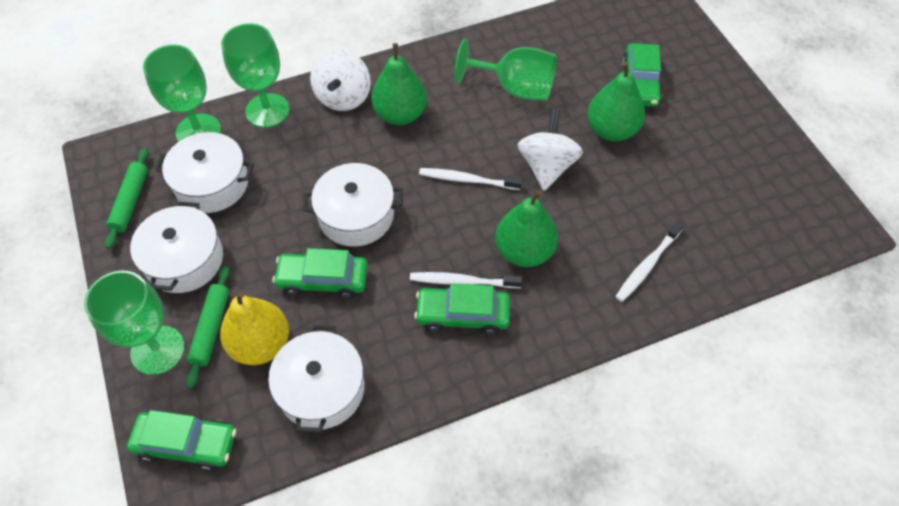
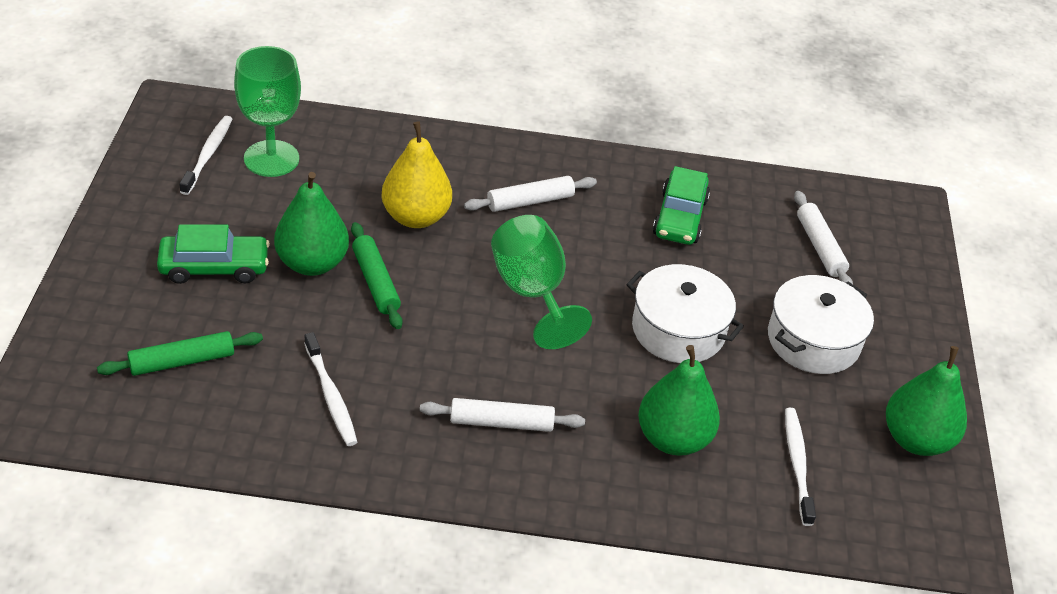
green car: 4 -> 2
green goblet: 4 -> 2
white pot: 4 -> 2
white rolling pin: 0 -> 3
white spinning top: 2 -> 0

